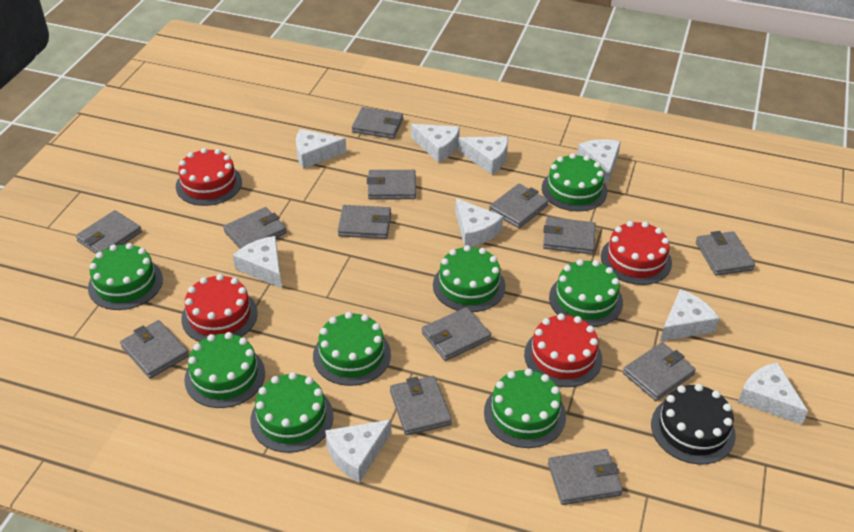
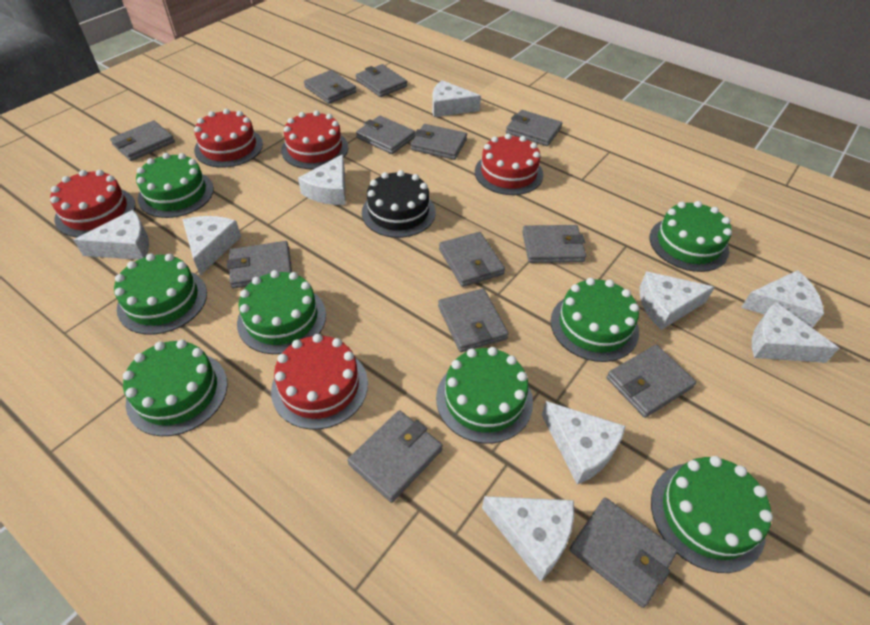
red cake: 4 -> 5

